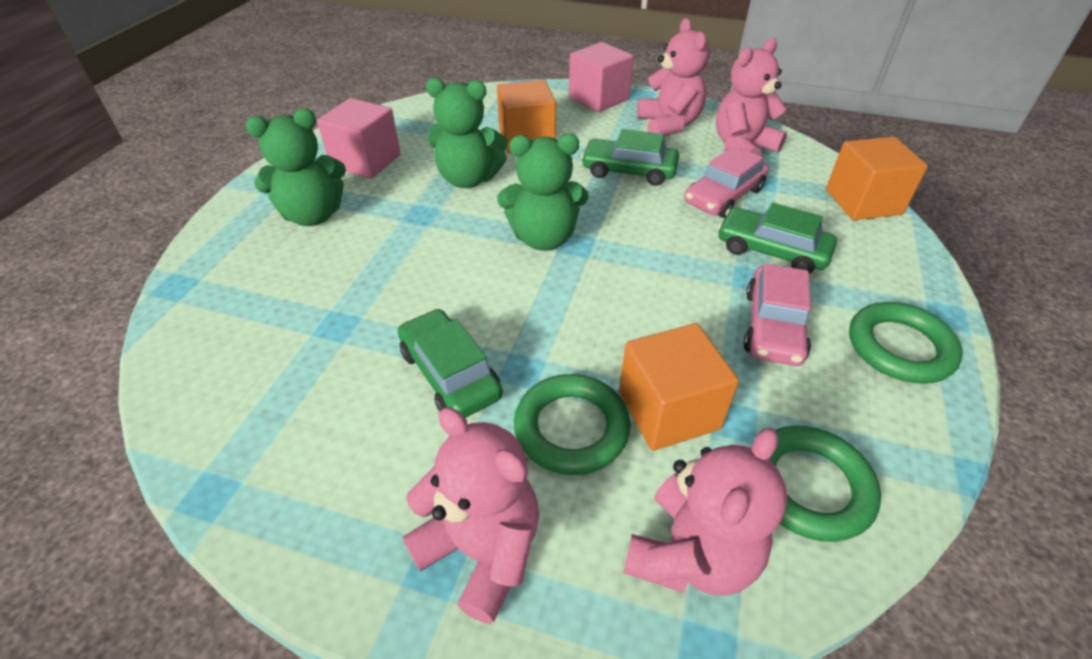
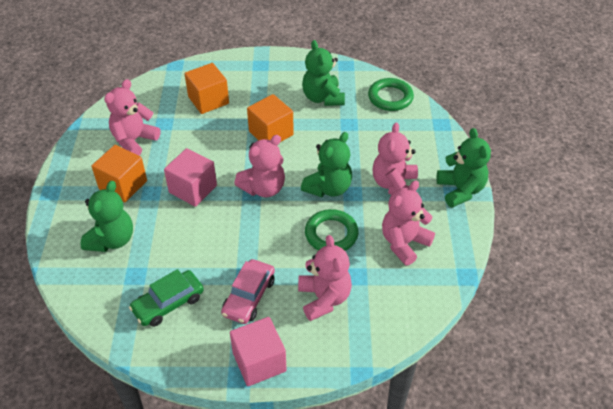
green car: 3 -> 1
green ring: 3 -> 2
green teddy bear: 3 -> 4
pink car: 2 -> 1
pink teddy bear: 4 -> 5

